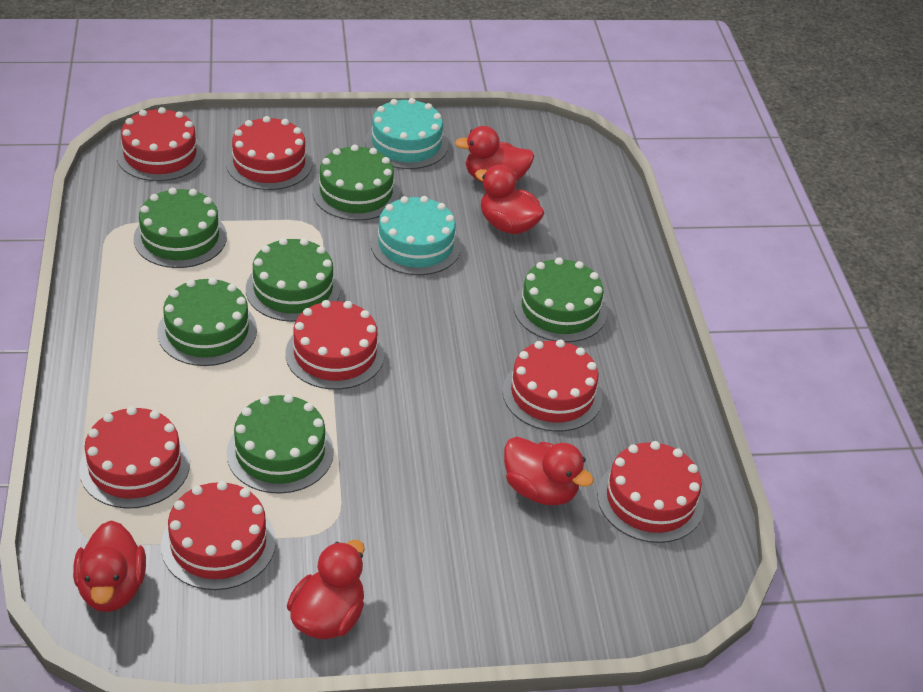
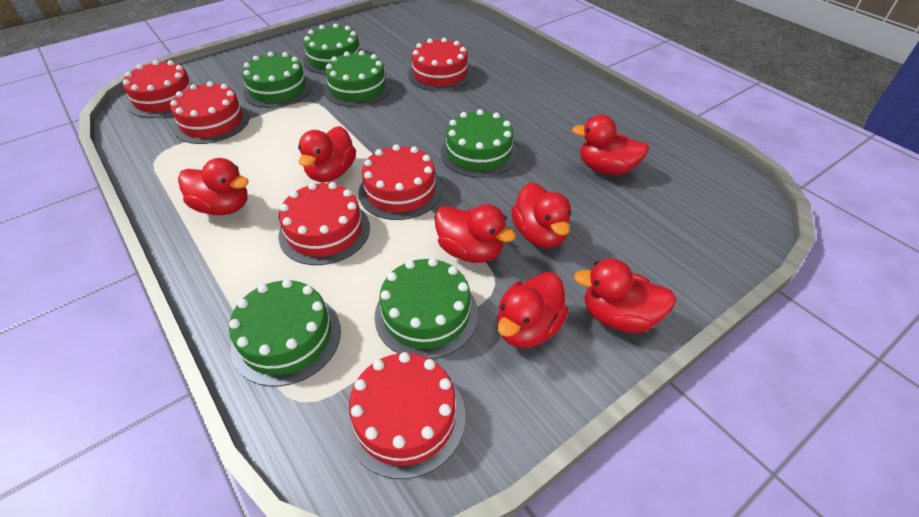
red cake: 7 -> 6
red duck: 5 -> 7
turquoise cake: 2 -> 0

